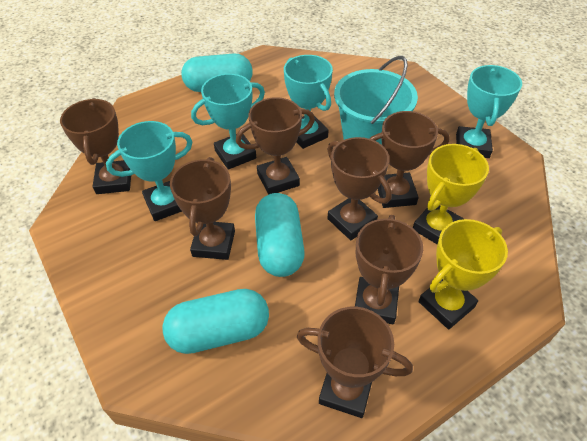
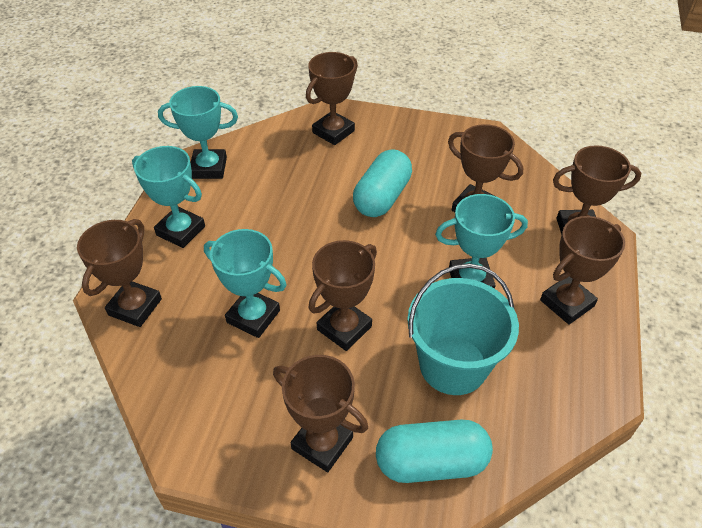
turquoise capsule: 3 -> 2
yellow trophy: 2 -> 0

